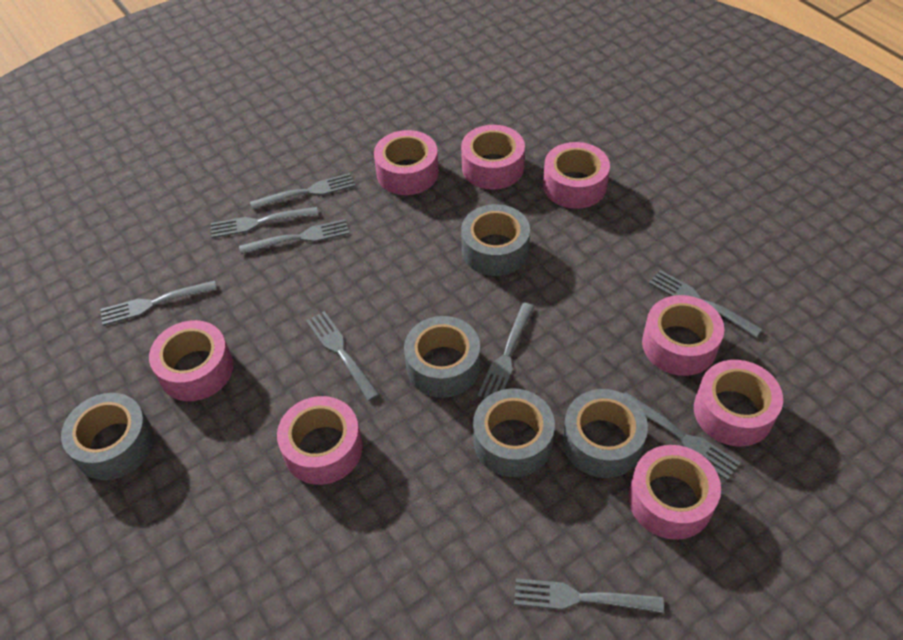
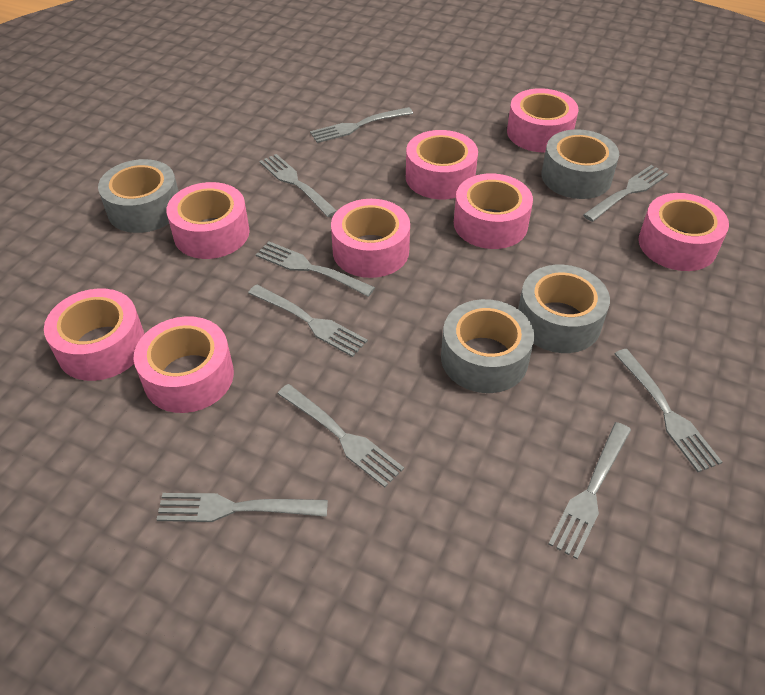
grey tape: 5 -> 4

